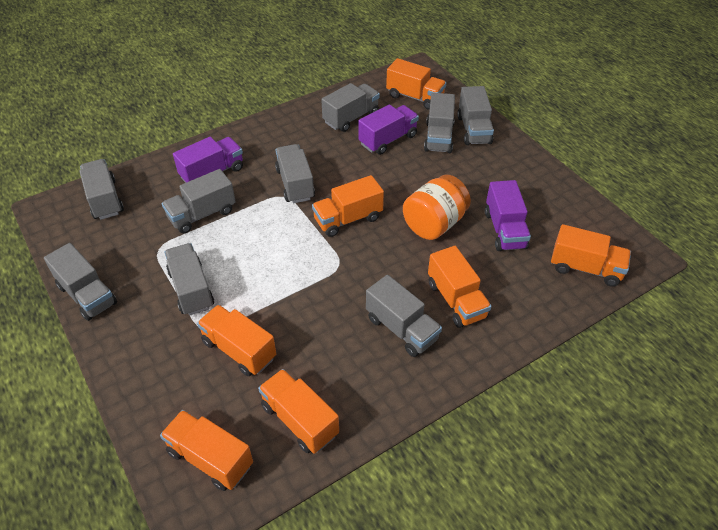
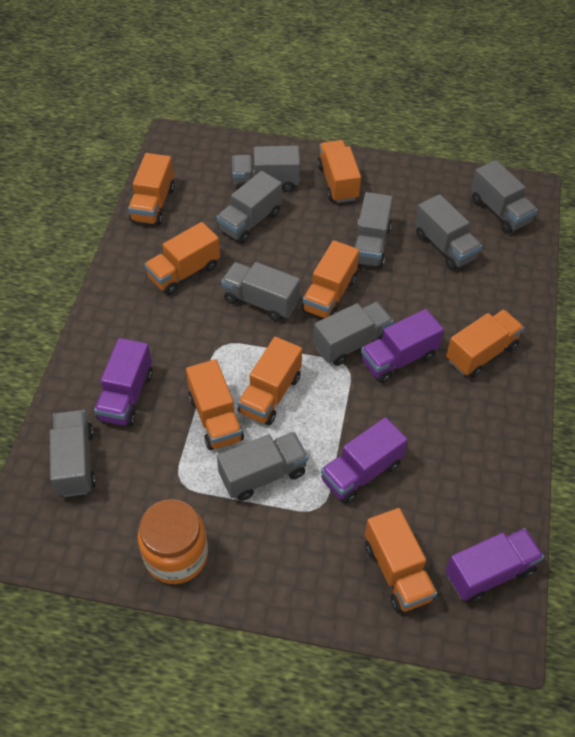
orange truck: 7 -> 8
purple truck: 3 -> 4

